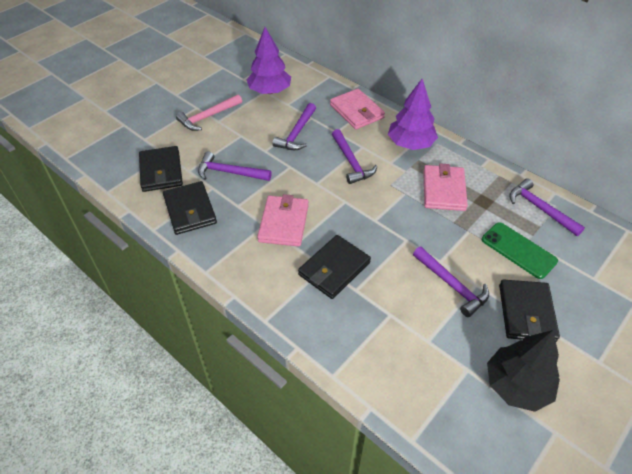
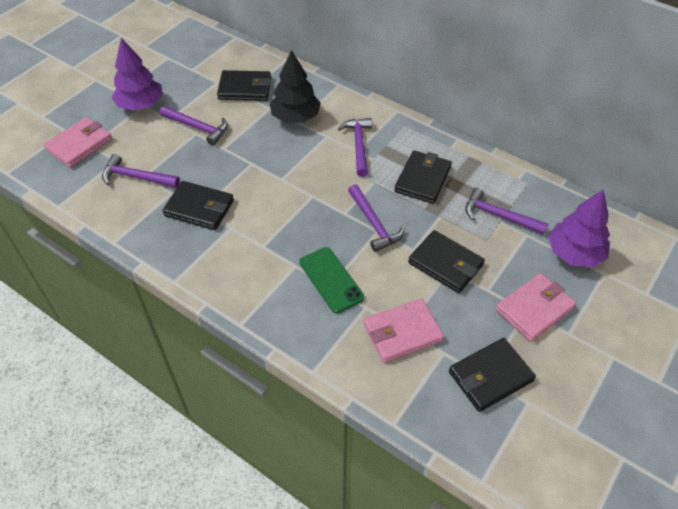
black wallet: 4 -> 5
pink hammer: 1 -> 0

